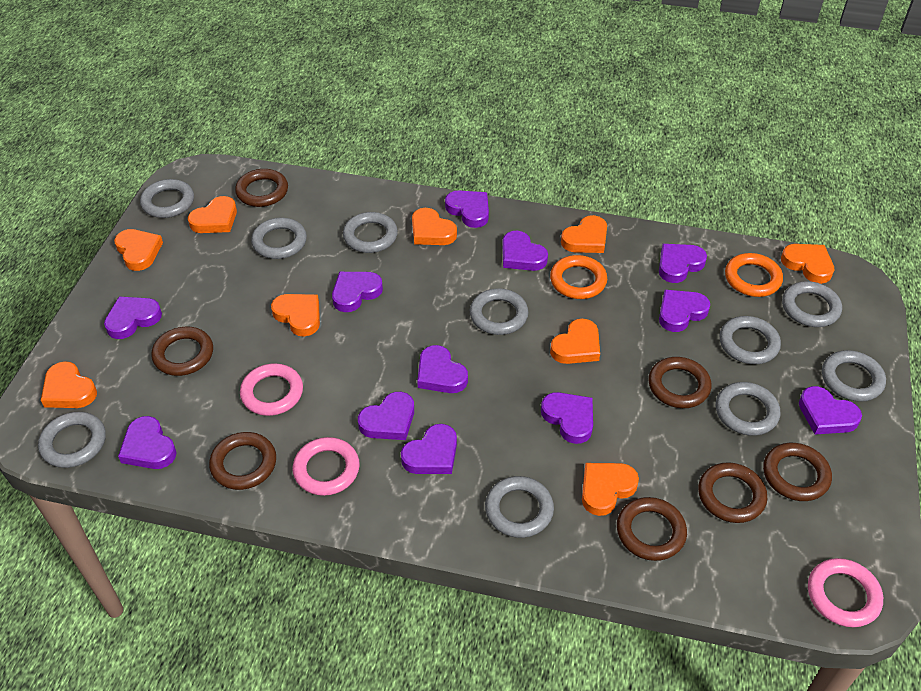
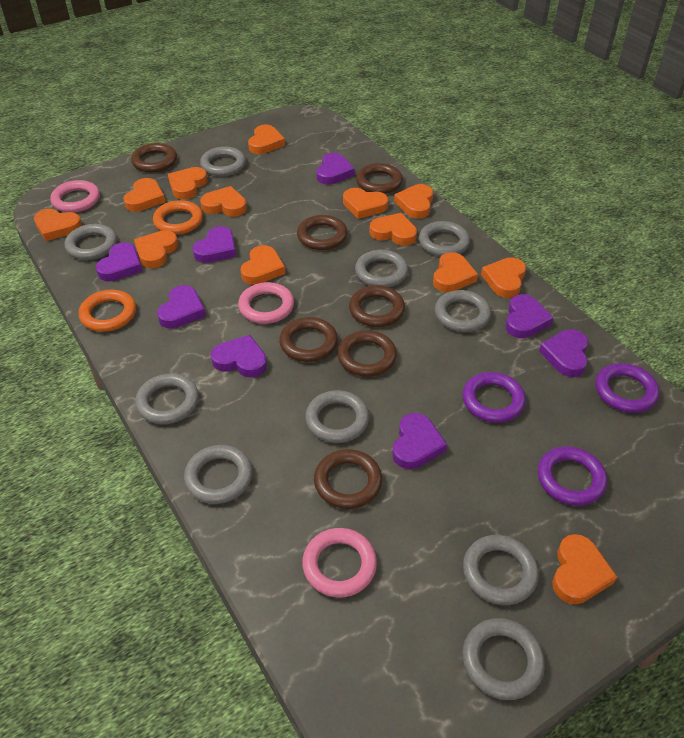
orange heart: 9 -> 13
purple heart: 12 -> 8
purple ring: 0 -> 3

